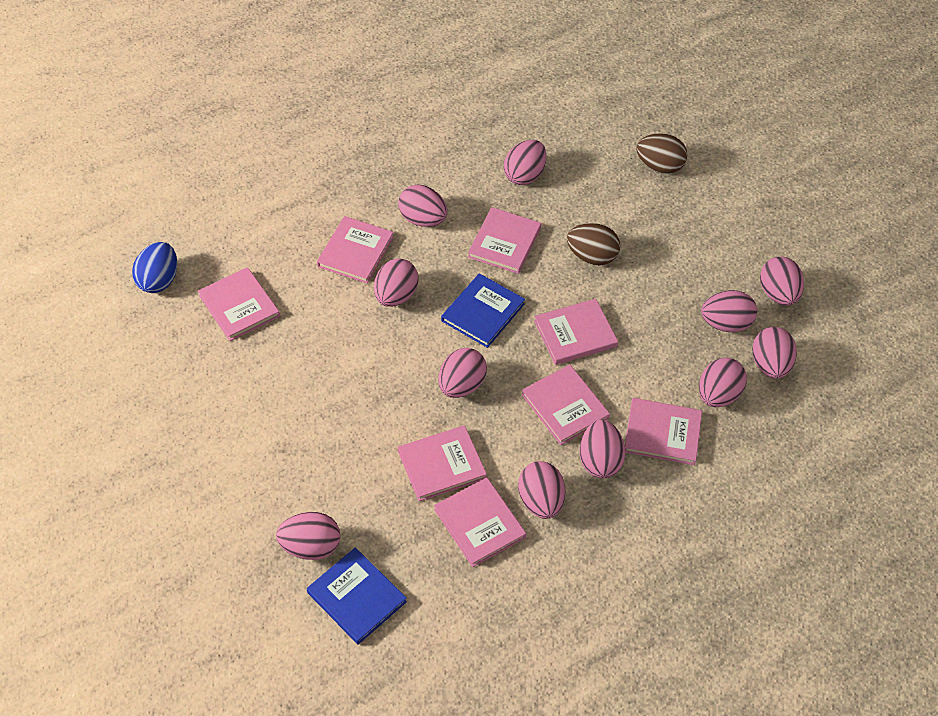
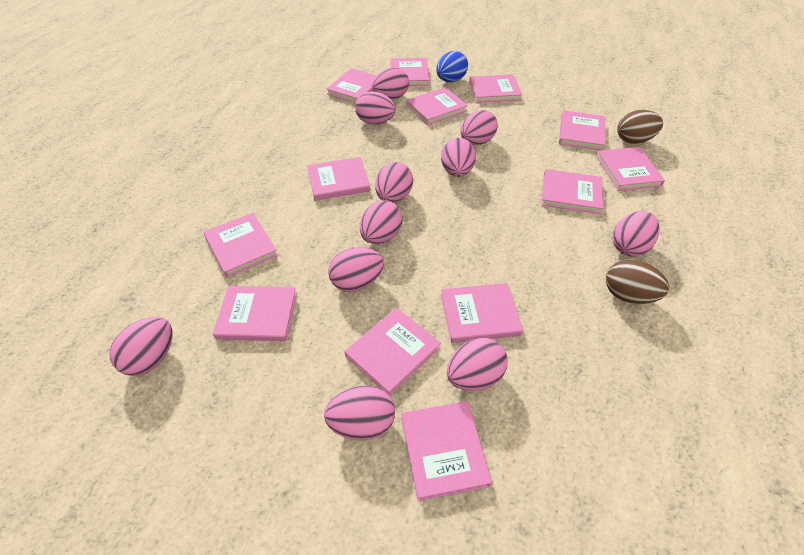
blue book: 2 -> 0
pink book: 8 -> 13

